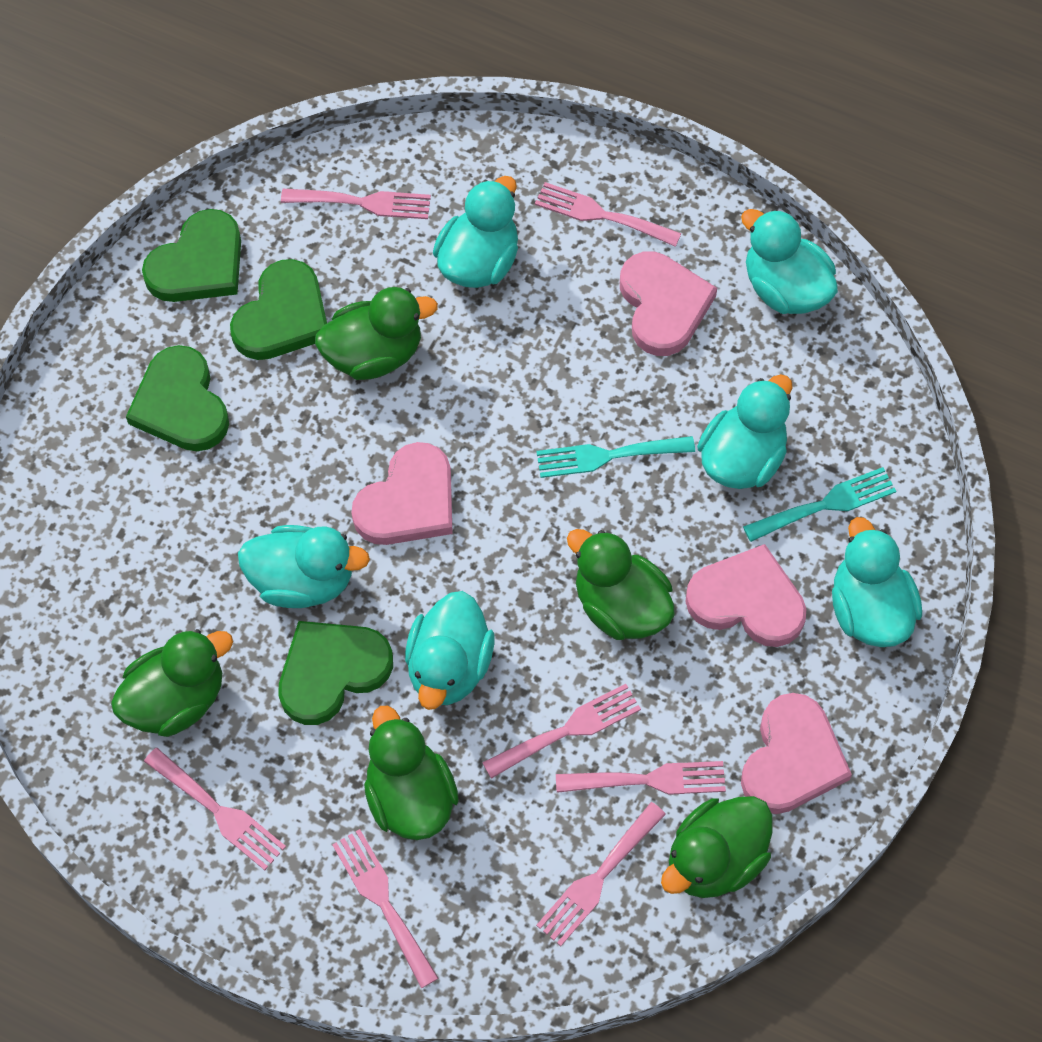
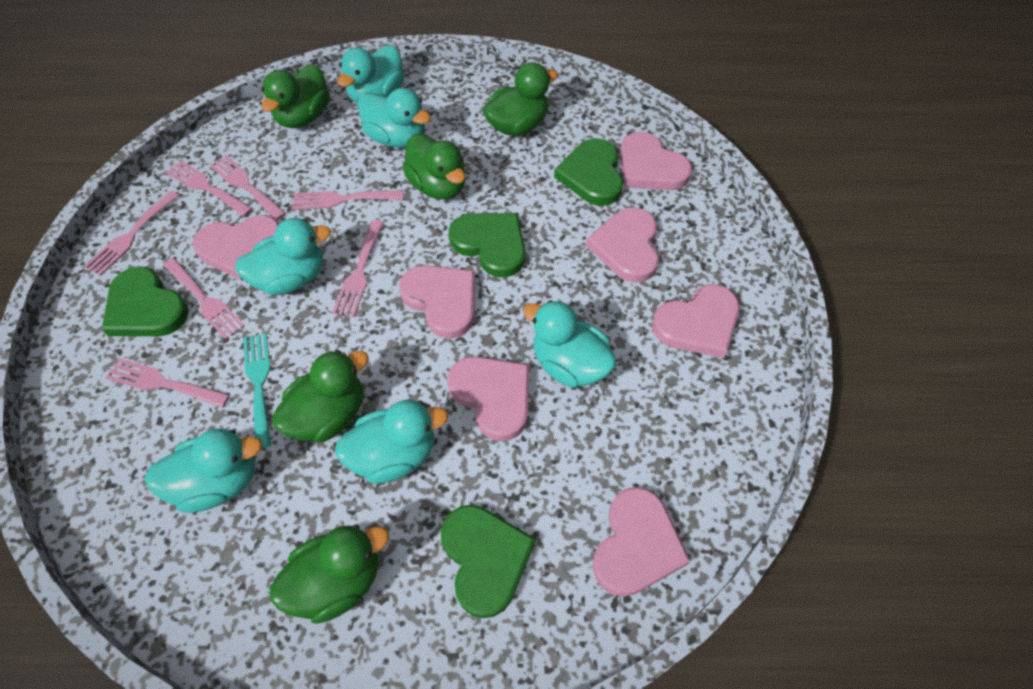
pink heart: 4 -> 7
turquoise fork: 2 -> 1

